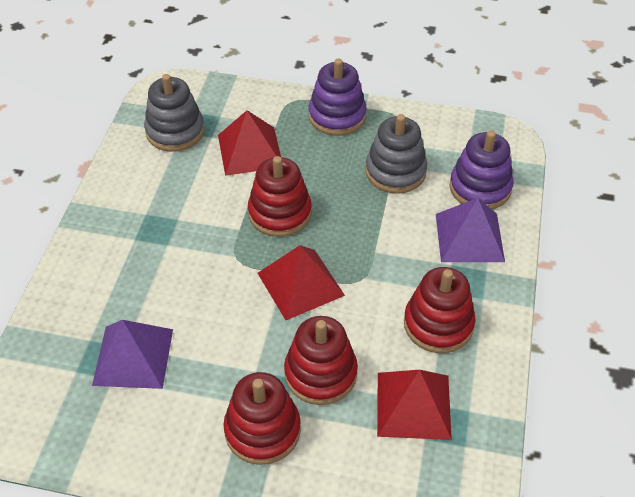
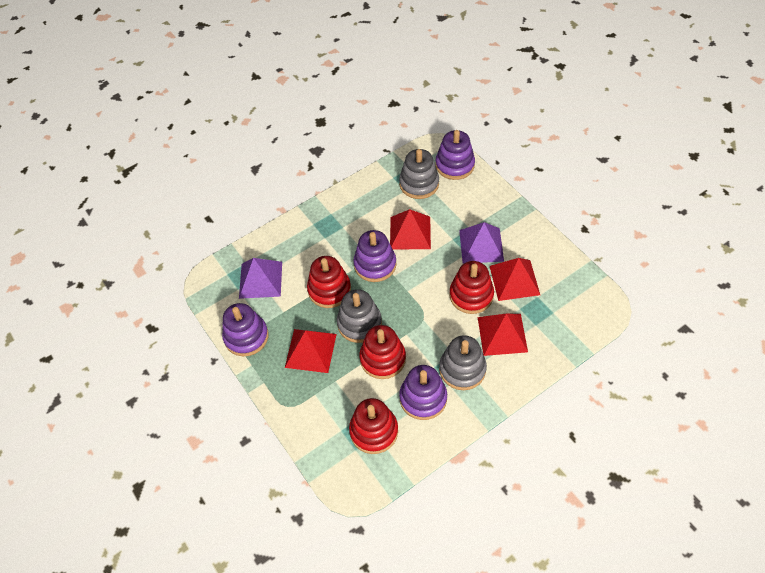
grey stacking toy: 2 -> 3
purple stacking toy: 2 -> 4
red pyramid: 3 -> 4

